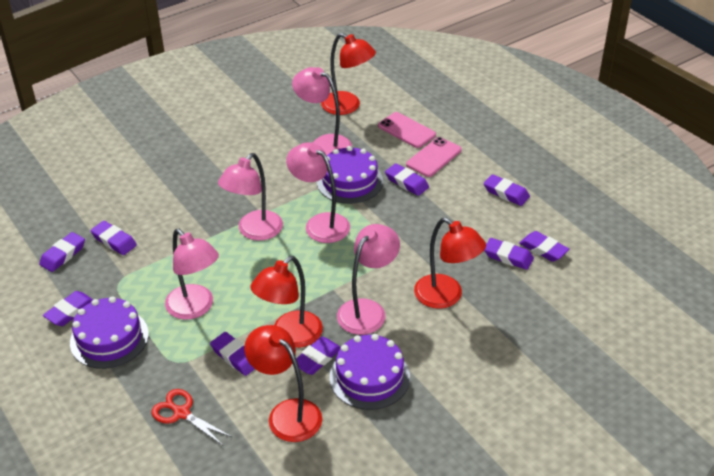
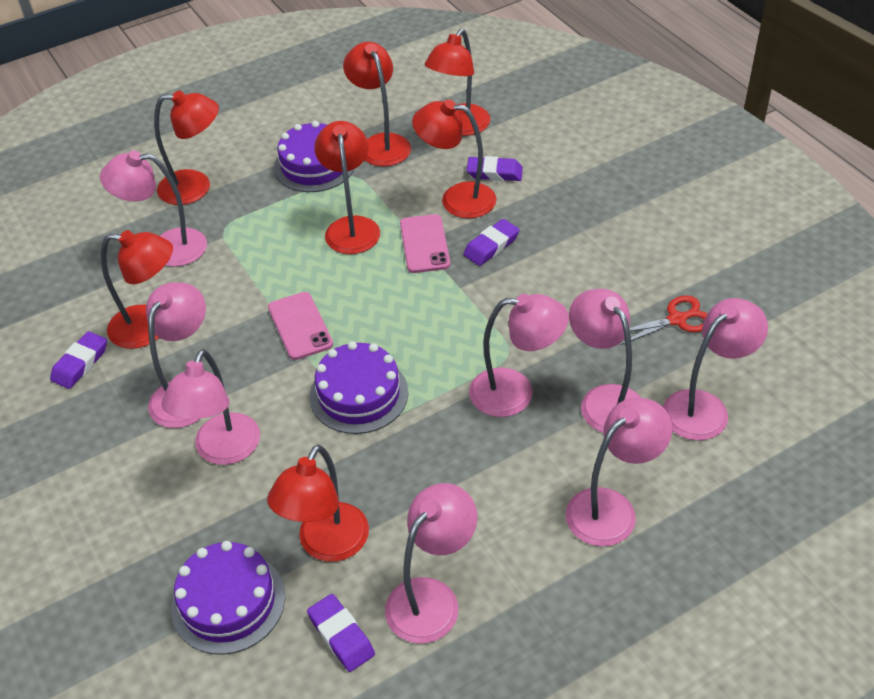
pink lamp: 5 -> 8
purple eraser: 9 -> 4
red lamp: 4 -> 7

